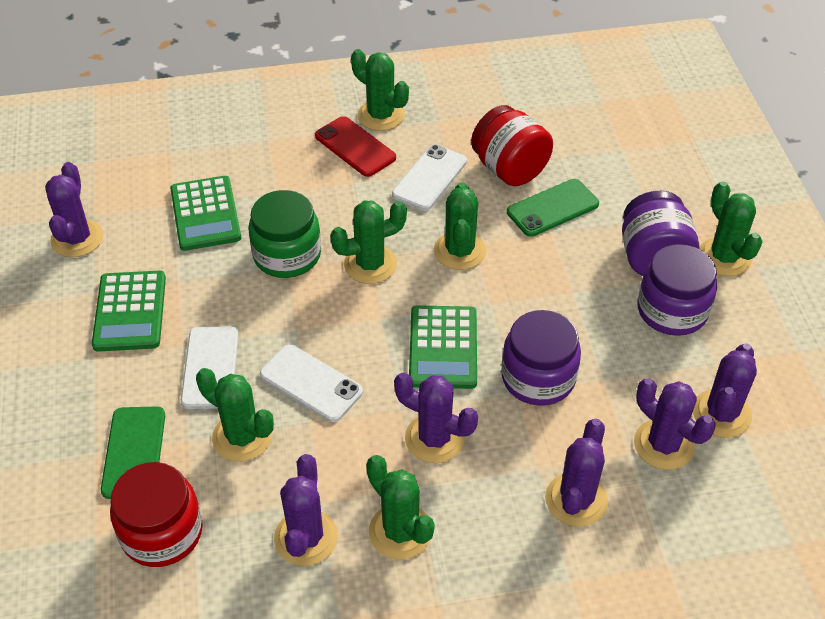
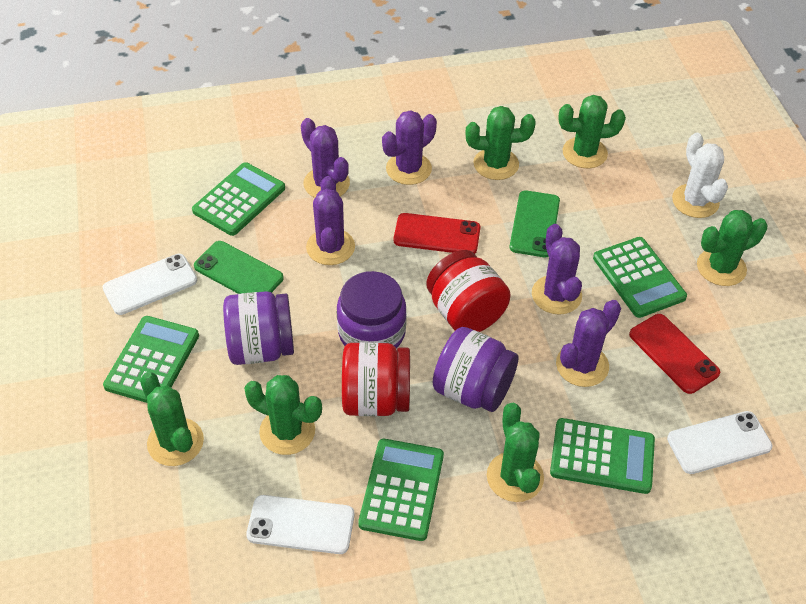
green calculator: 3 -> 5
green jar: 1 -> 0
purple cactus: 6 -> 5
red phone: 1 -> 2
white cactus: 0 -> 1

